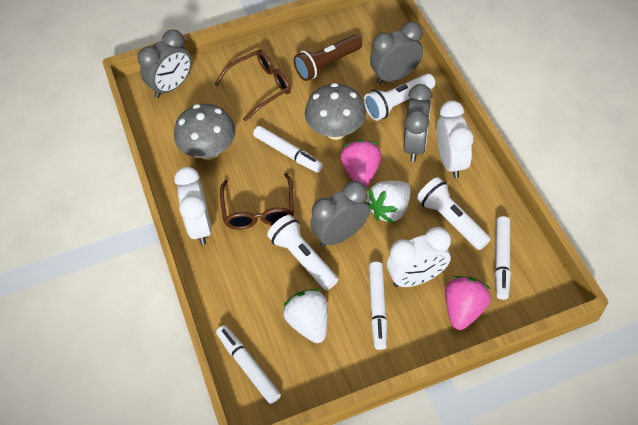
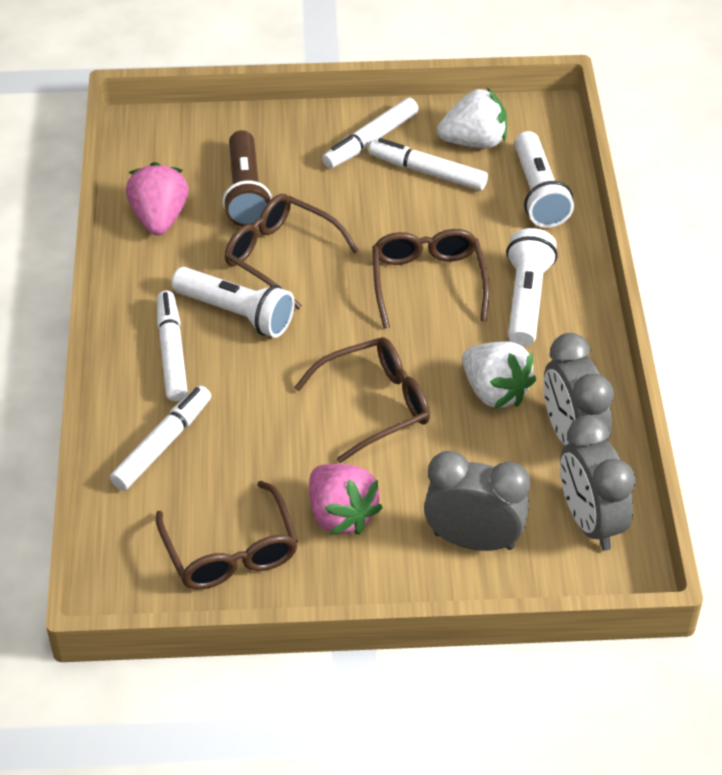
brown glasses: 2 -> 4
grey clock: 4 -> 3
grey mushroom: 2 -> 0
white clock: 3 -> 0

